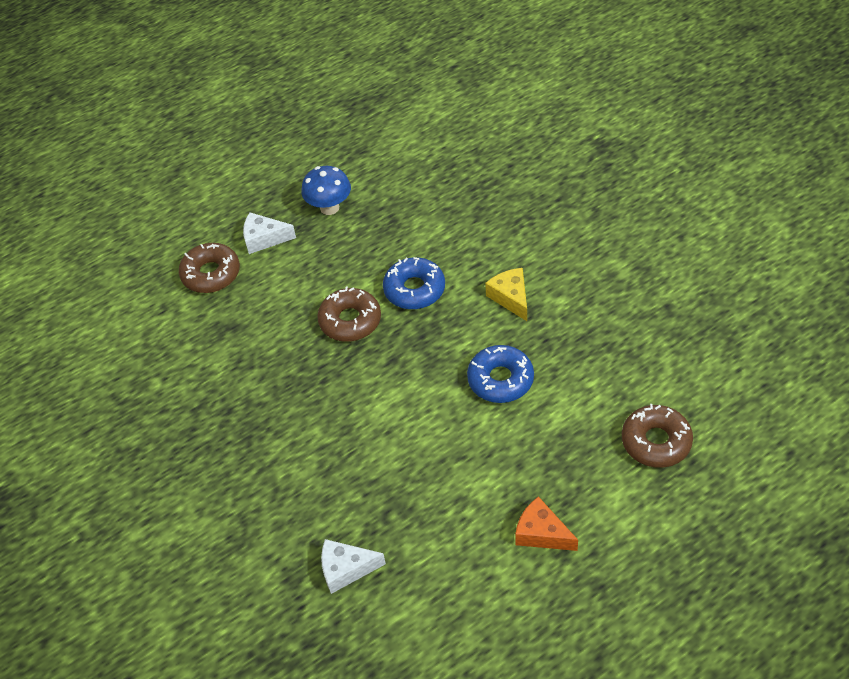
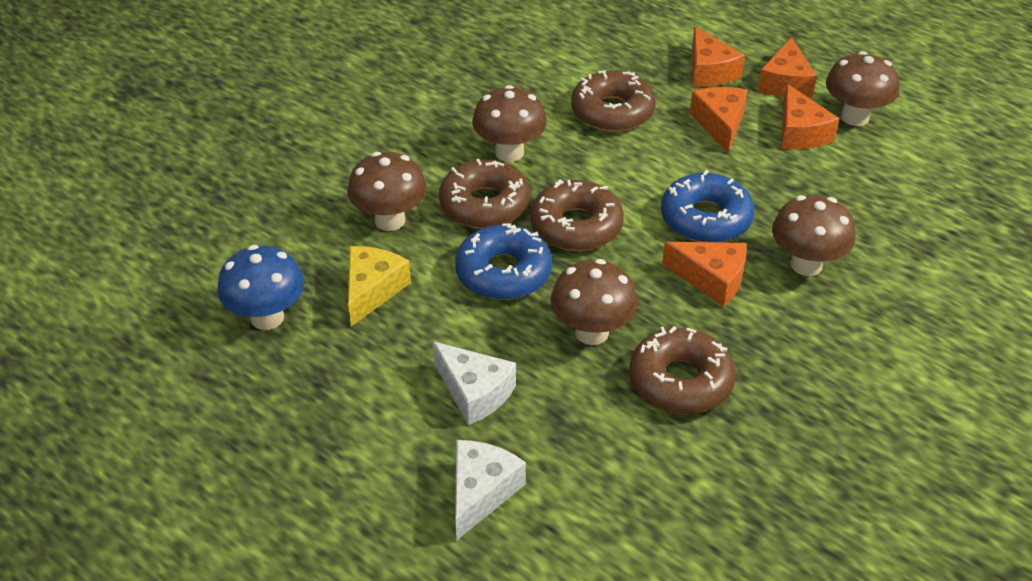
brown donut: 3 -> 4
brown mushroom: 0 -> 5
orange cheese: 1 -> 5

